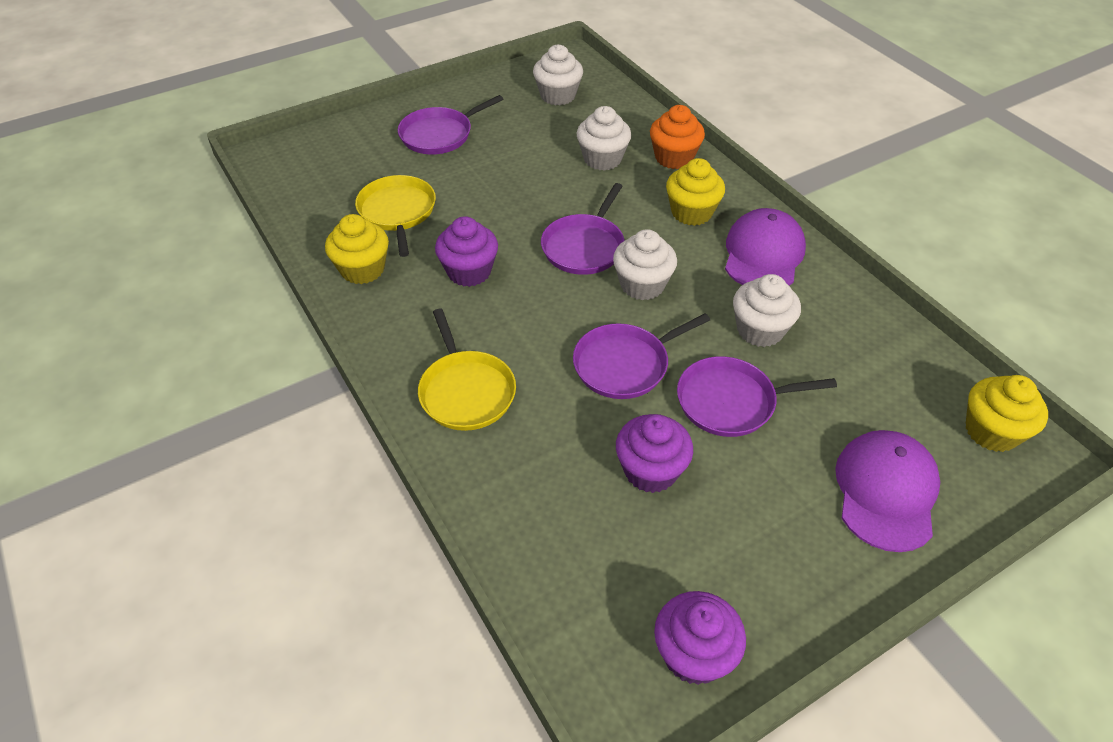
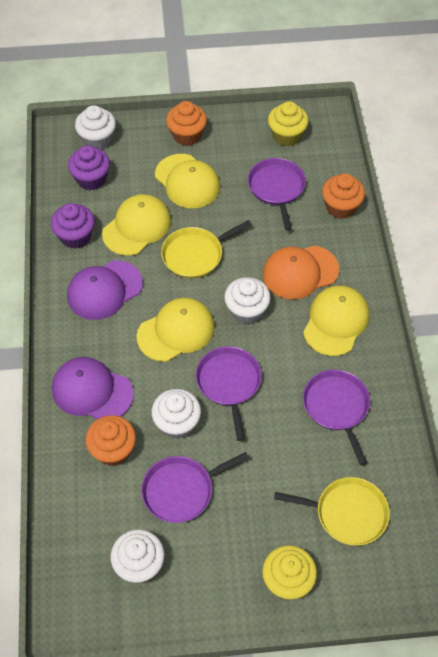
orange cap: 0 -> 1
orange cupcake: 1 -> 3
purple cupcake: 3 -> 2
yellow cap: 0 -> 4
yellow cupcake: 3 -> 2

